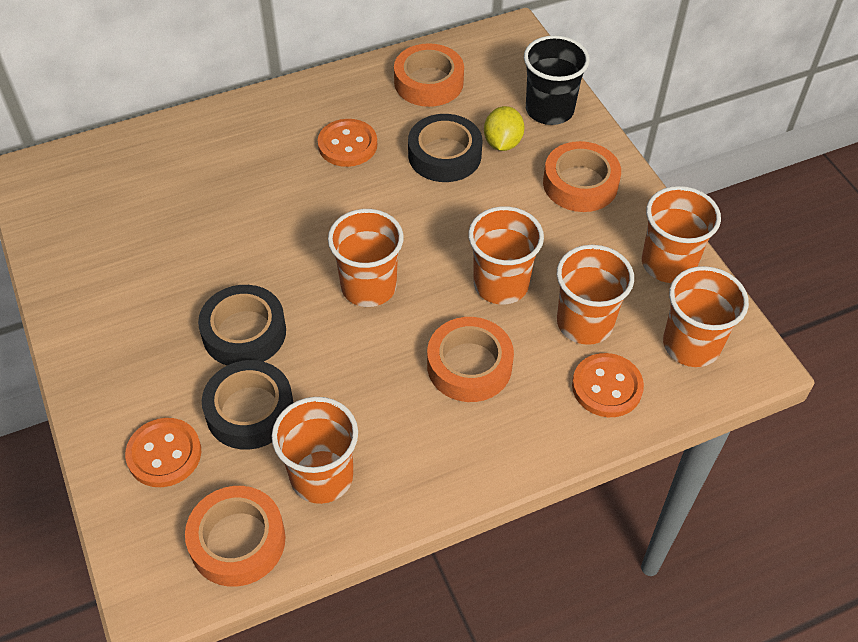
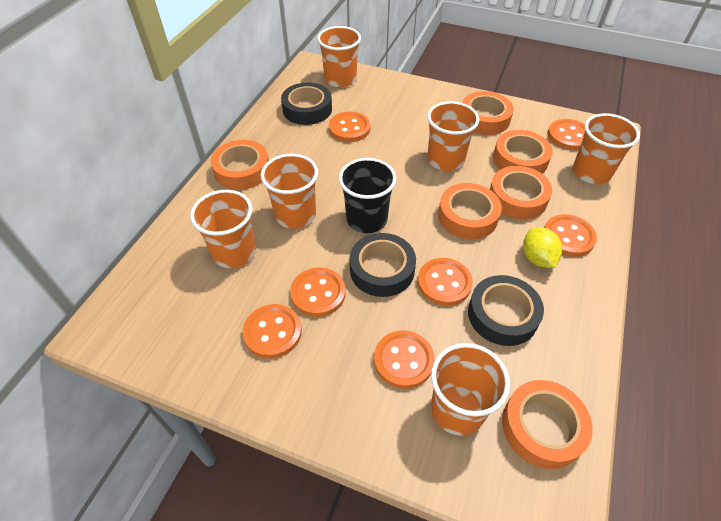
orange button: 3 -> 7
orange tape: 4 -> 6

